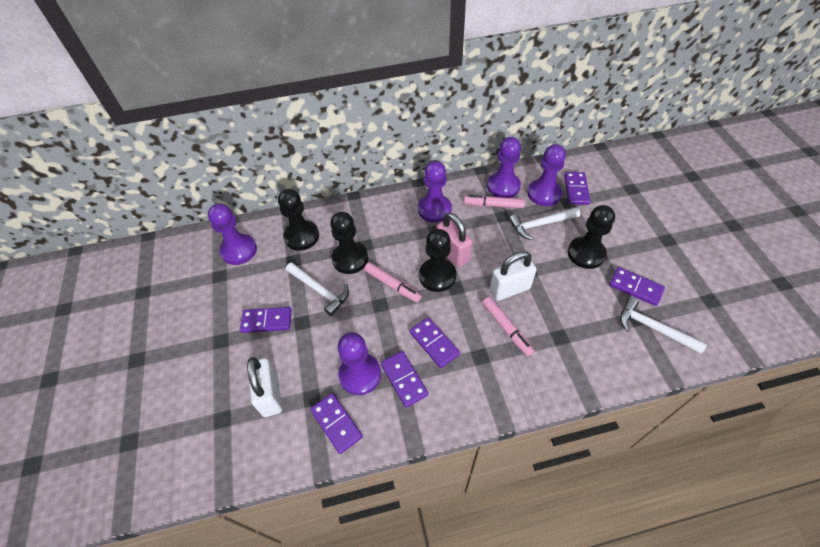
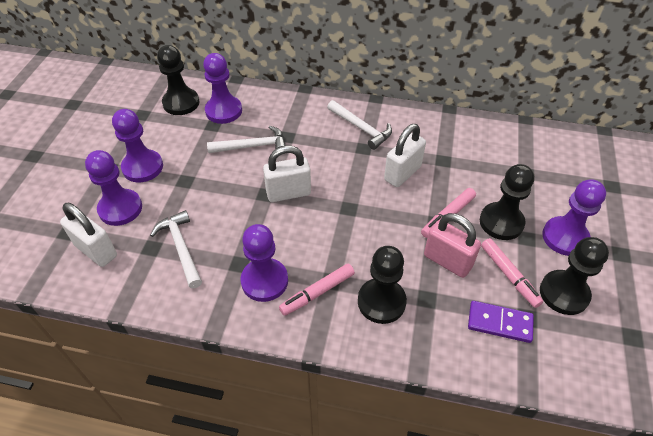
purple domino: 6 -> 1
white padlock: 2 -> 3

